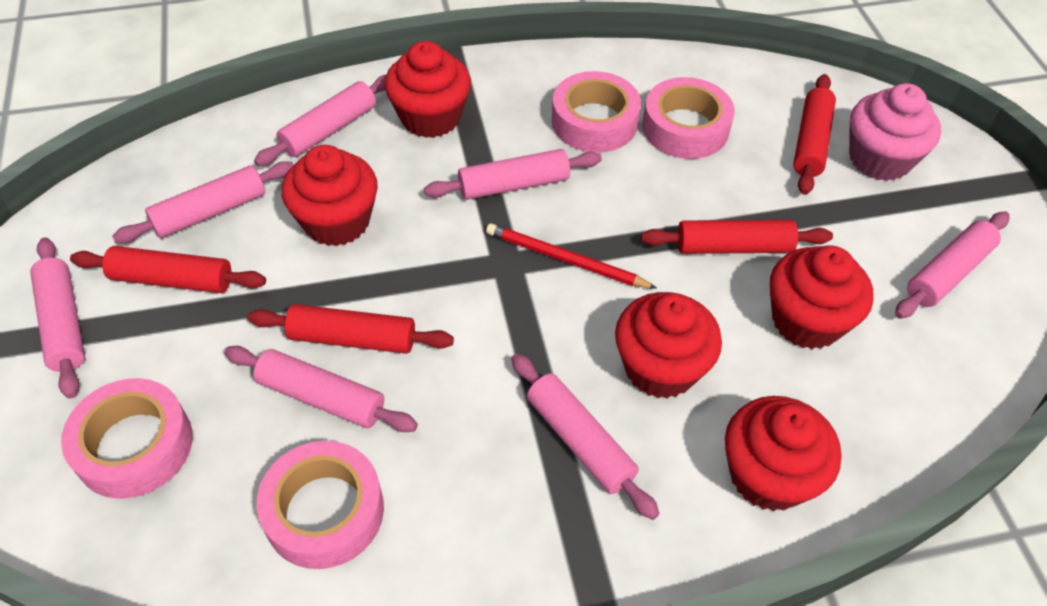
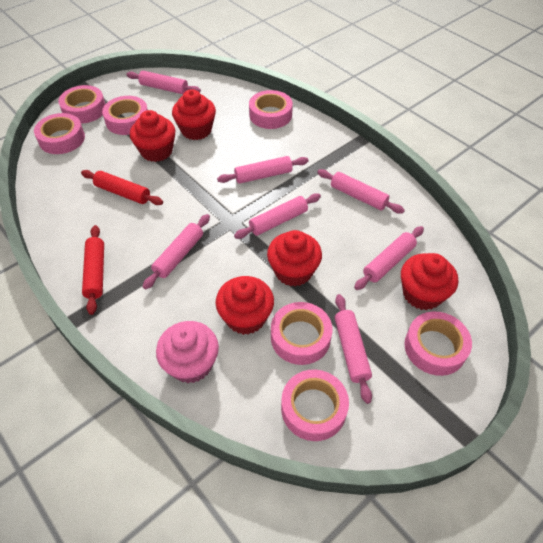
pink tape: 4 -> 7
red pencil: 1 -> 0
red rolling pin: 4 -> 2

